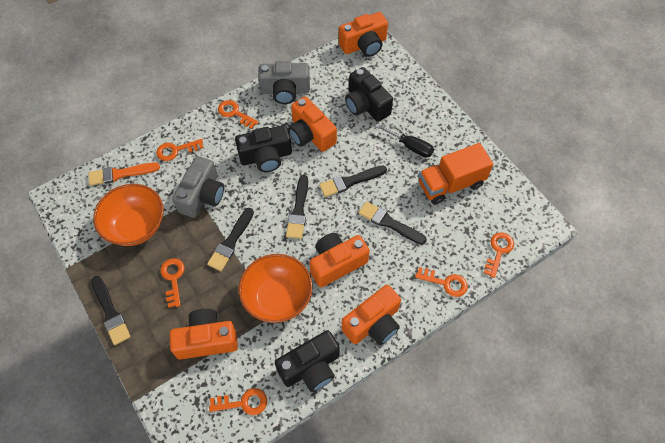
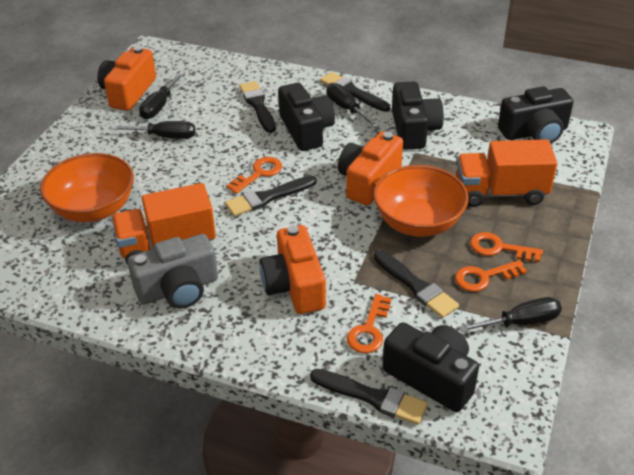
black camera: 3 -> 4
black screwdriver: 1 -> 4
grey camera: 2 -> 1
orange brush: 1 -> 0
orange camera: 5 -> 3
orange key: 6 -> 4
orange truck: 1 -> 2

